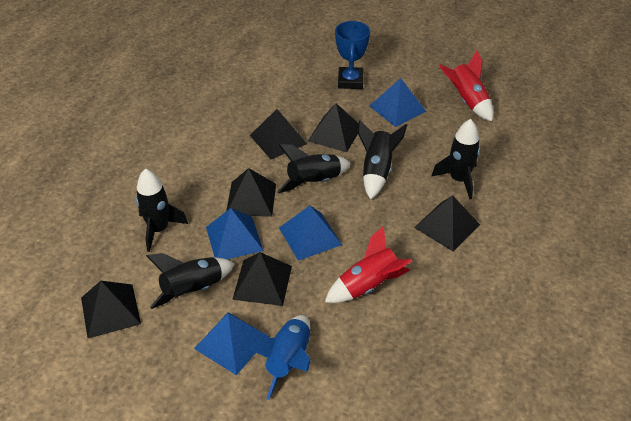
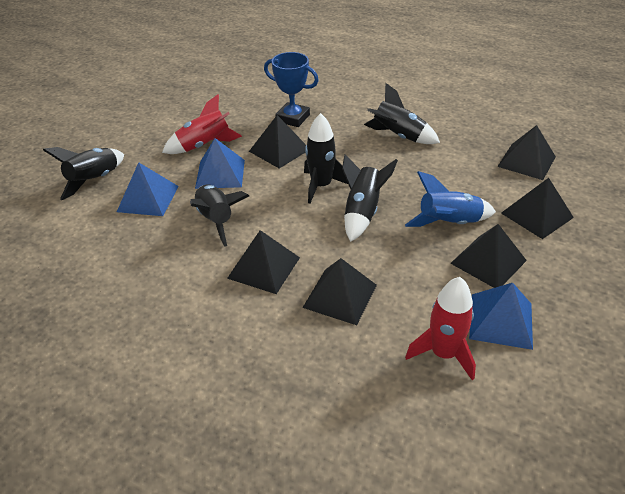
blue pyramid: 4 -> 3

